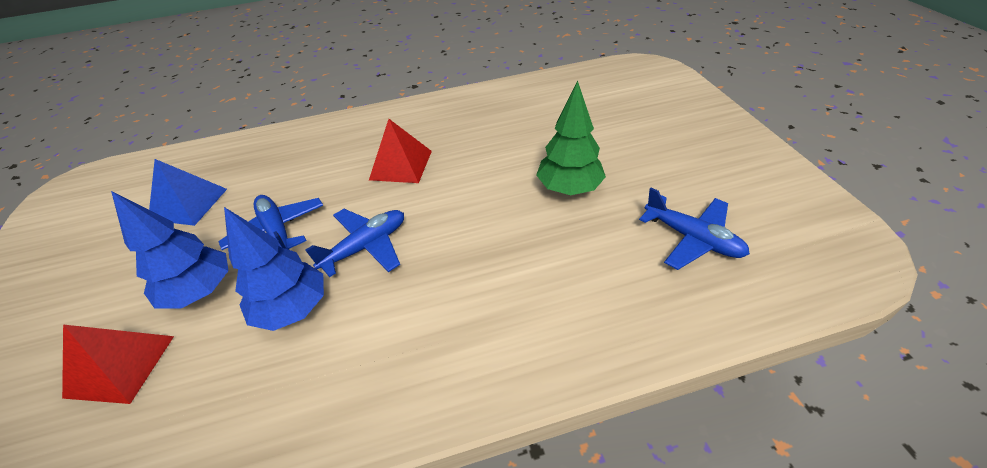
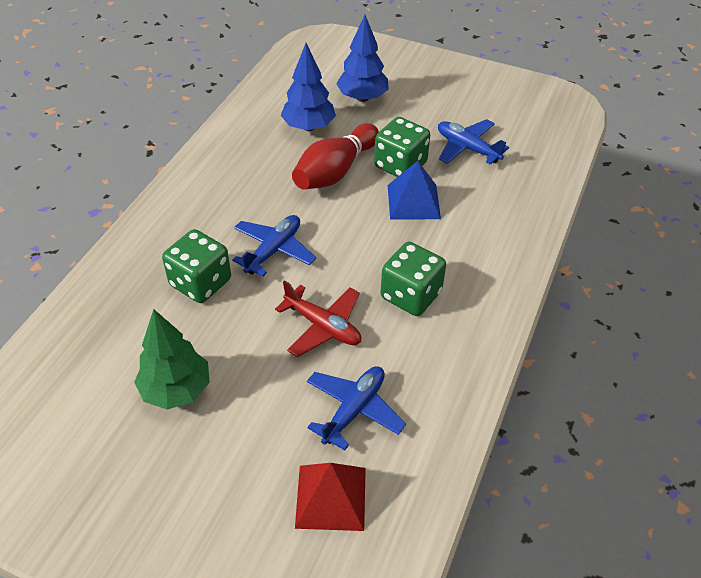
green dice: 0 -> 3
red bowling pin: 0 -> 1
red plane: 0 -> 1
red pyramid: 2 -> 1

